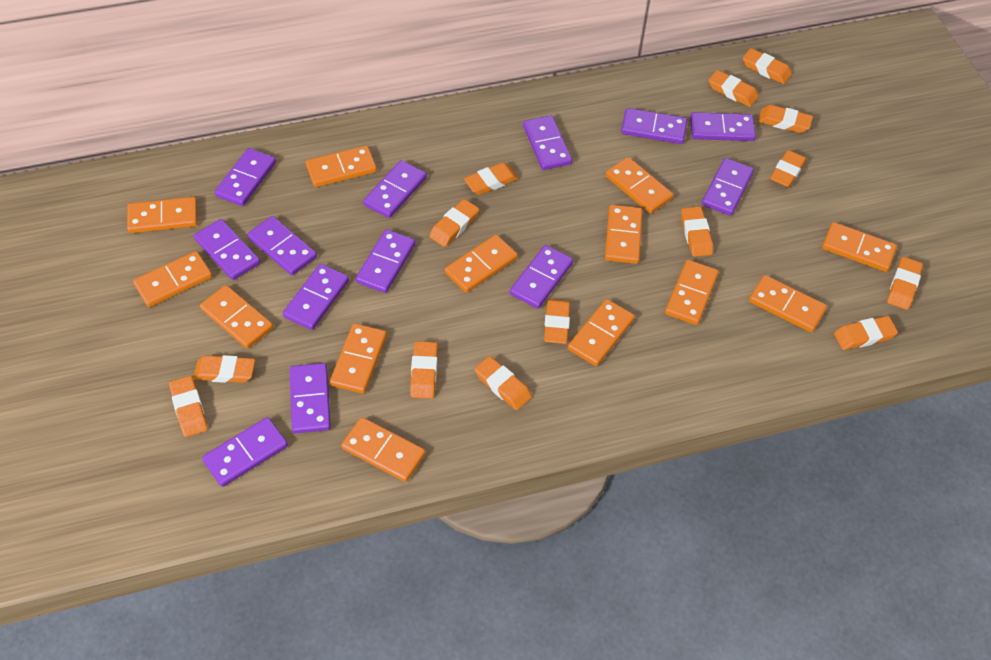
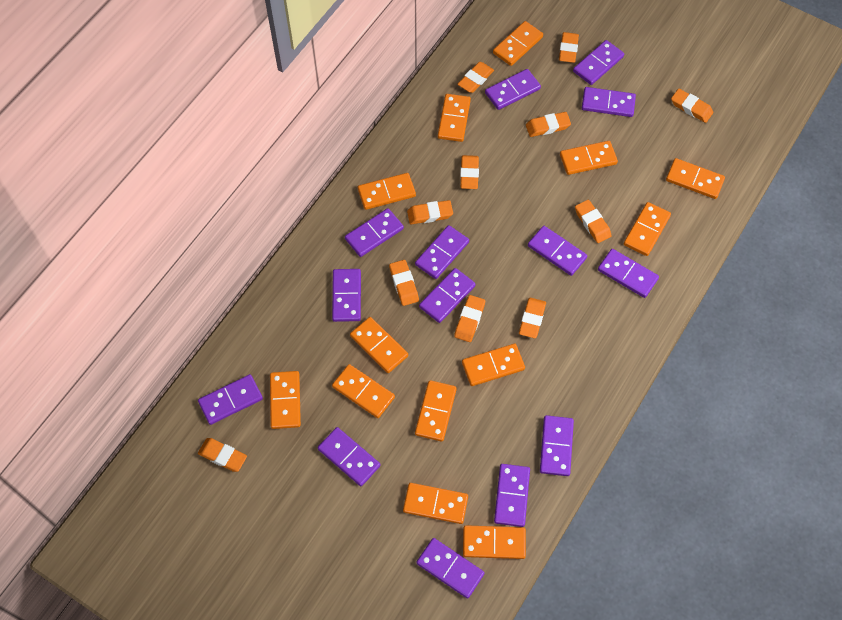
orange eraser: 14 -> 11
purple domino: 13 -> 14

